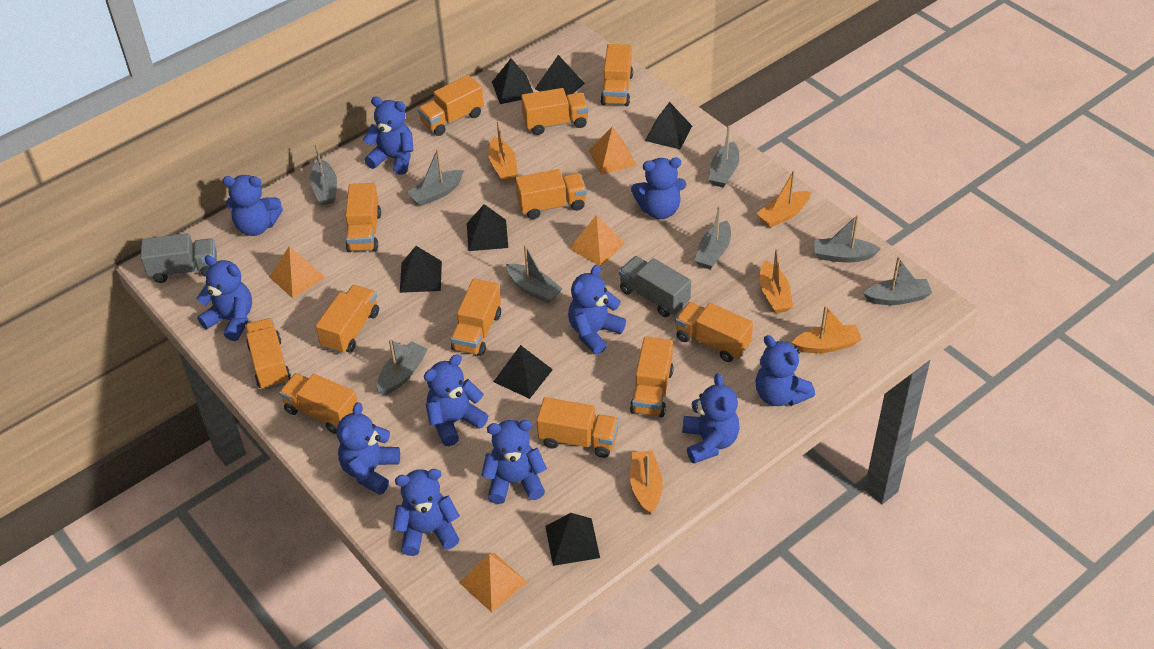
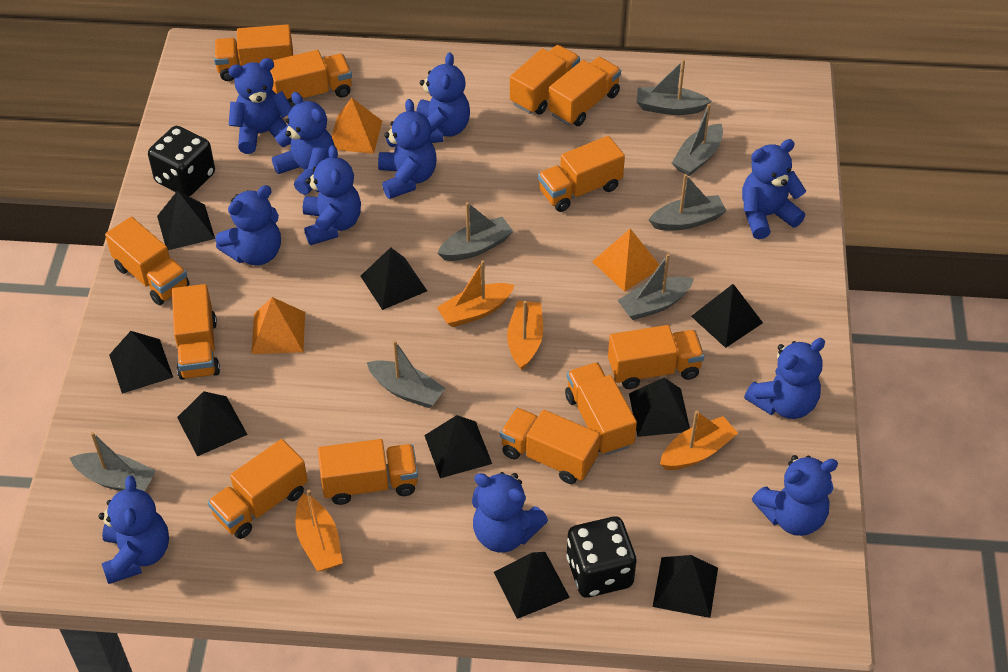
black dice: 0 -> 2
black pyramid: 7 -> 9
grey boat: 8 -> 7
grey truck: 2 -> 0
orange boat: 5 -> 4
orange pyramid: 4 -> 3

